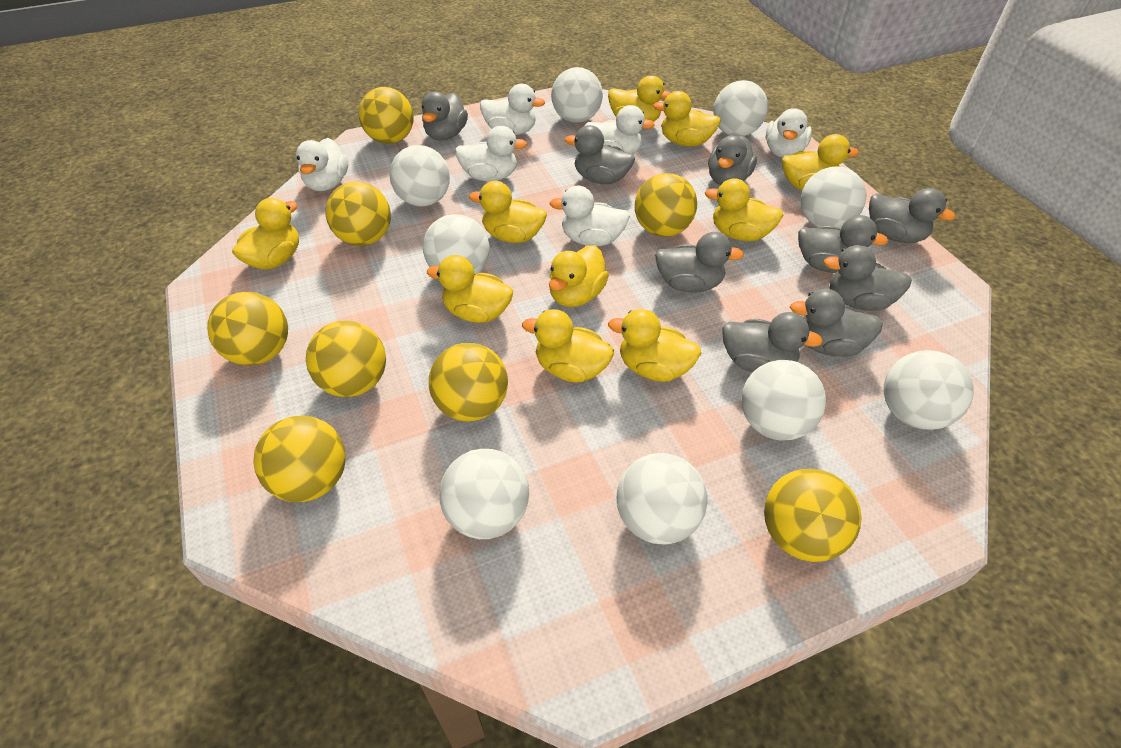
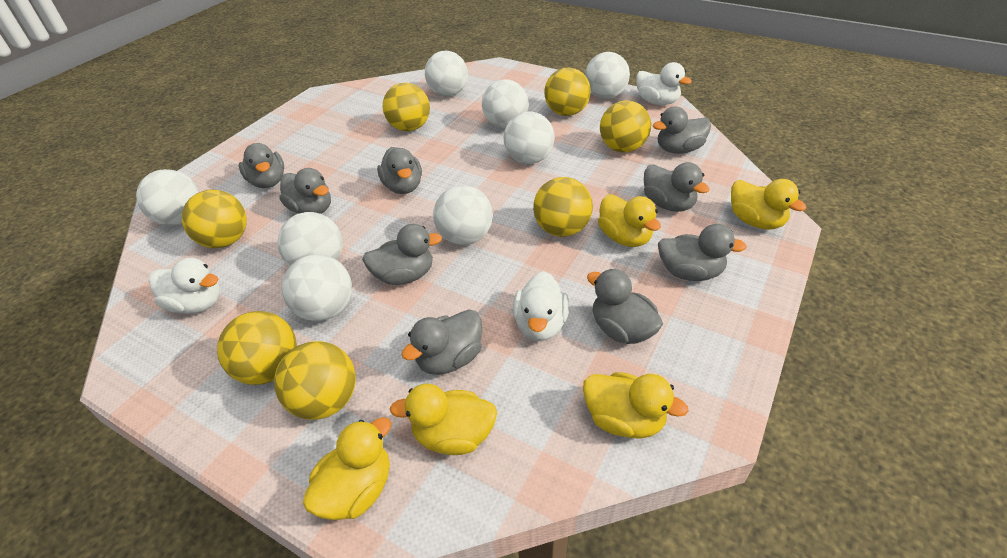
white ball: 9 -> 8
white duck: 6 -> 3
yellow ball: 8 -> 7
yellow duck: 10 -> 5

